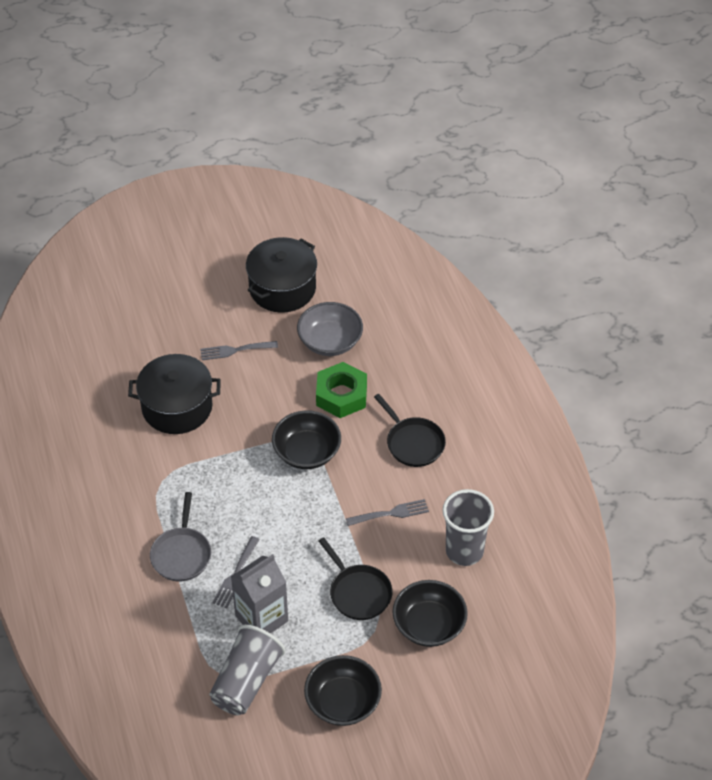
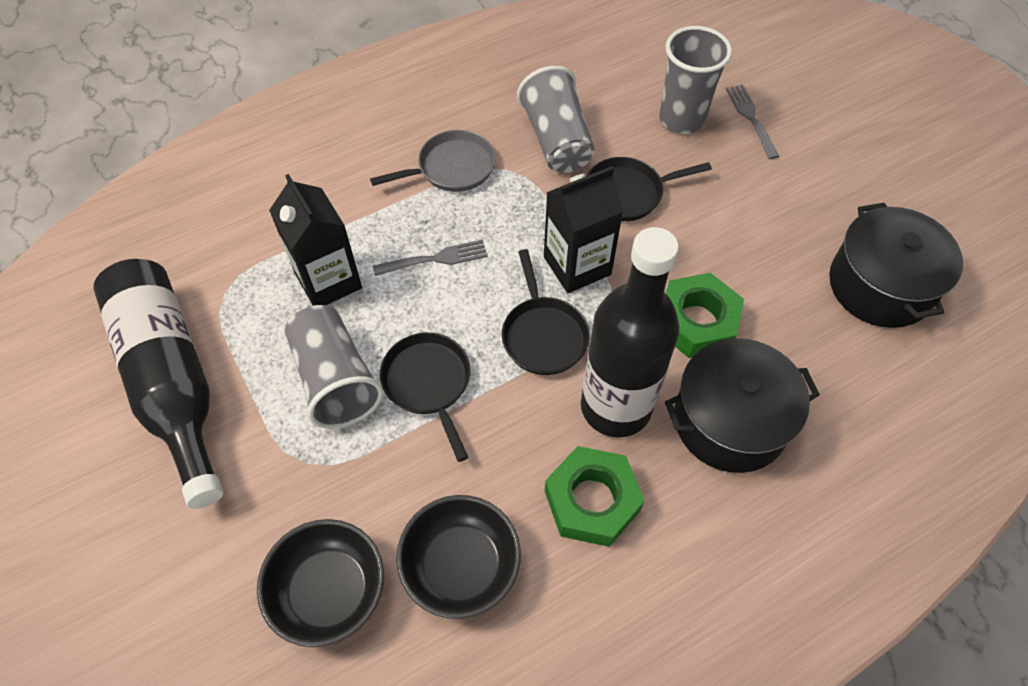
black bottle: 0 -> 2
black bowl: 3 -> 2
black carton: 0 -> 2
black pan: 2 -> 3
green nut: 1 -> 2
grey bowl: 1 -> 0
grey carton: 1 -> 0
grey cup: 2 -> 3
grey fork: 3 -> 2

